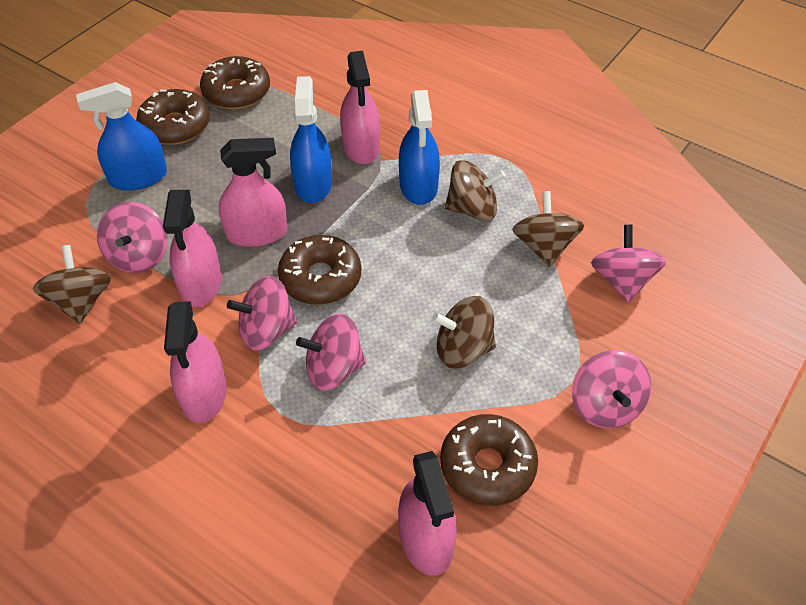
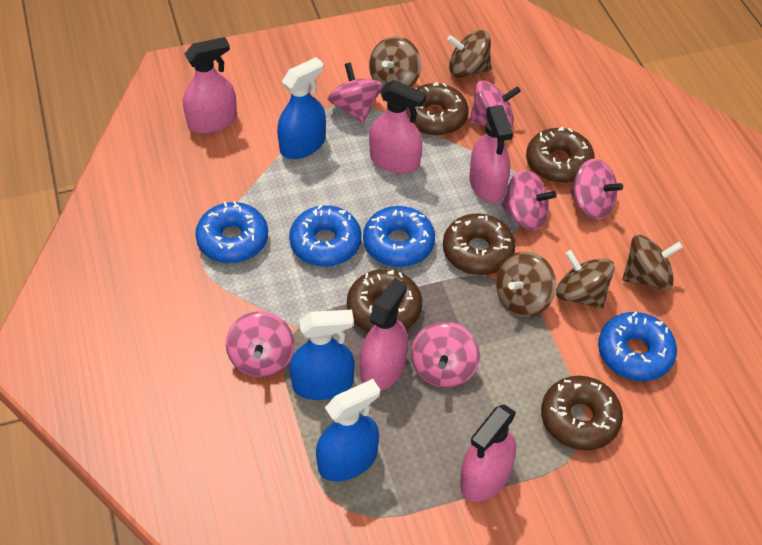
blue donut: 0 -> 4
brown donut: 4 -> 5
brown spinning top: 4 -> 5
pink spinning top: 5 -> 6

